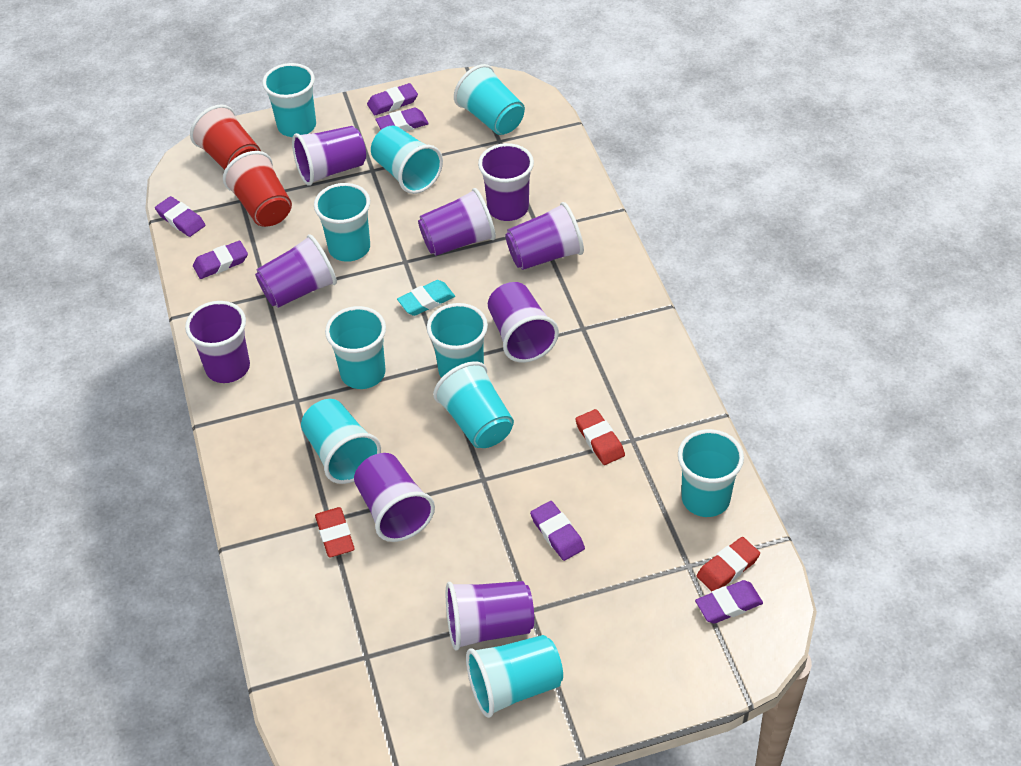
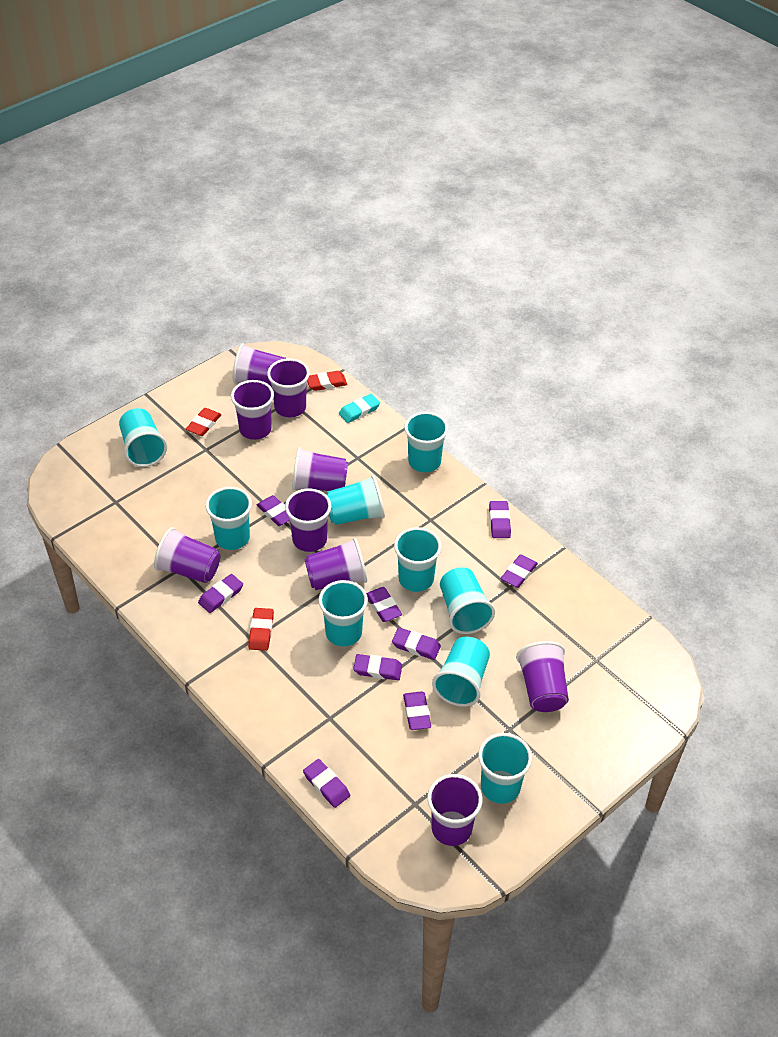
purple eraser: 6 -> 9
red cup: 2 -> 0
turquoise cup: 10 -> 9

